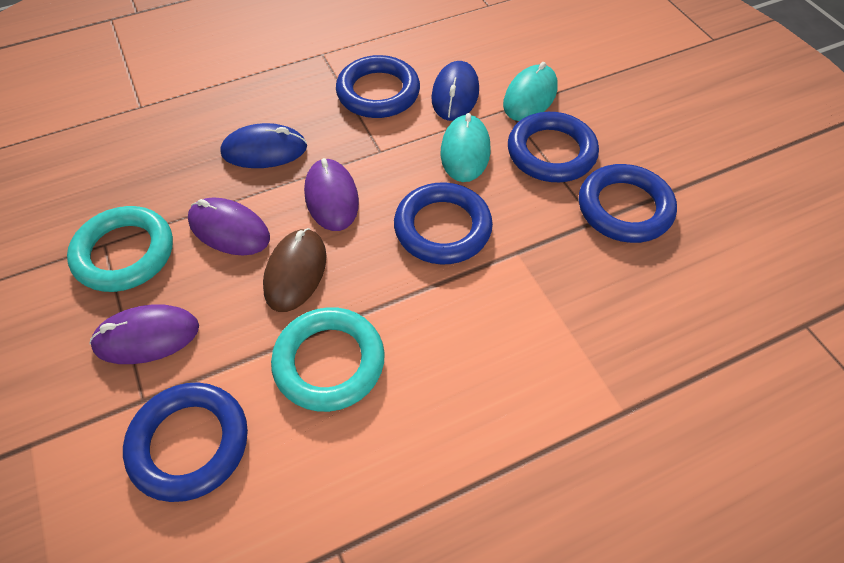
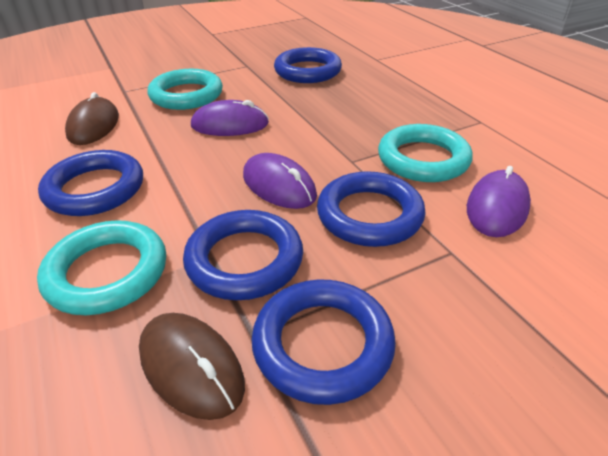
blue mouse: 2 -> 0
brown mouse: 1 -> 2
turquoise mouse: 2 -> 0
turquoise ring: 2 -> 3

